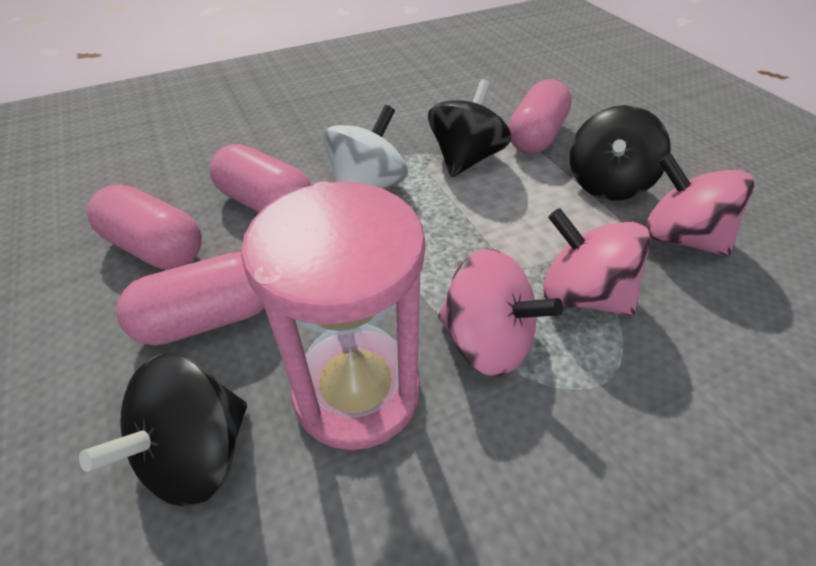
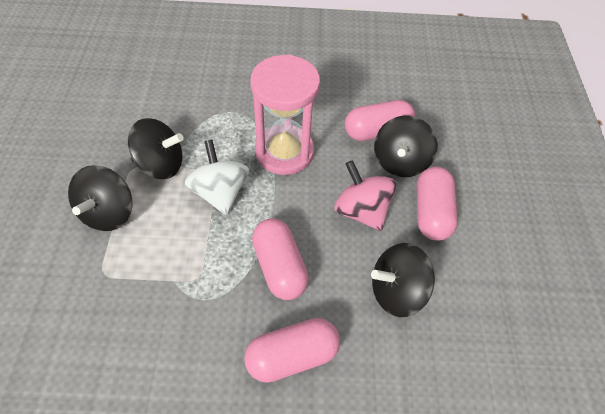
black spinning top: 3 -> 4
pink spinning top: 3 -> 1

